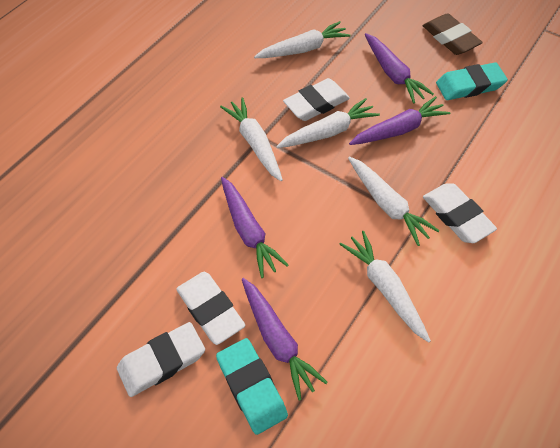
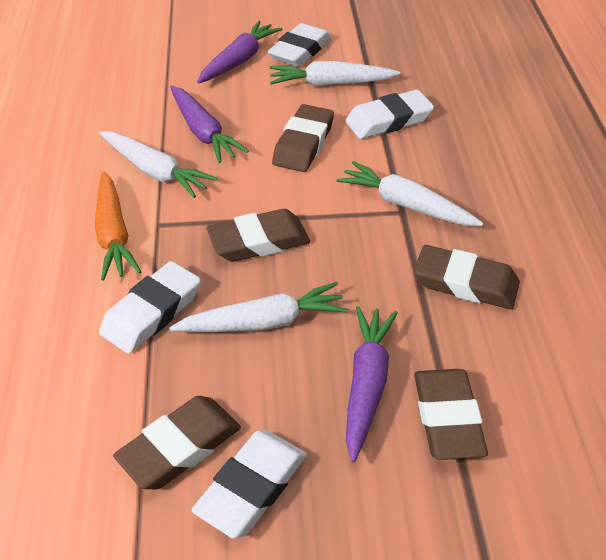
brown eraser: 1 -> 5
orange carrot: 0 -> 1
purple carrot: 4 -> 3
turquoise eraser: 2 -> 0
white carrot: 5 -> 4

